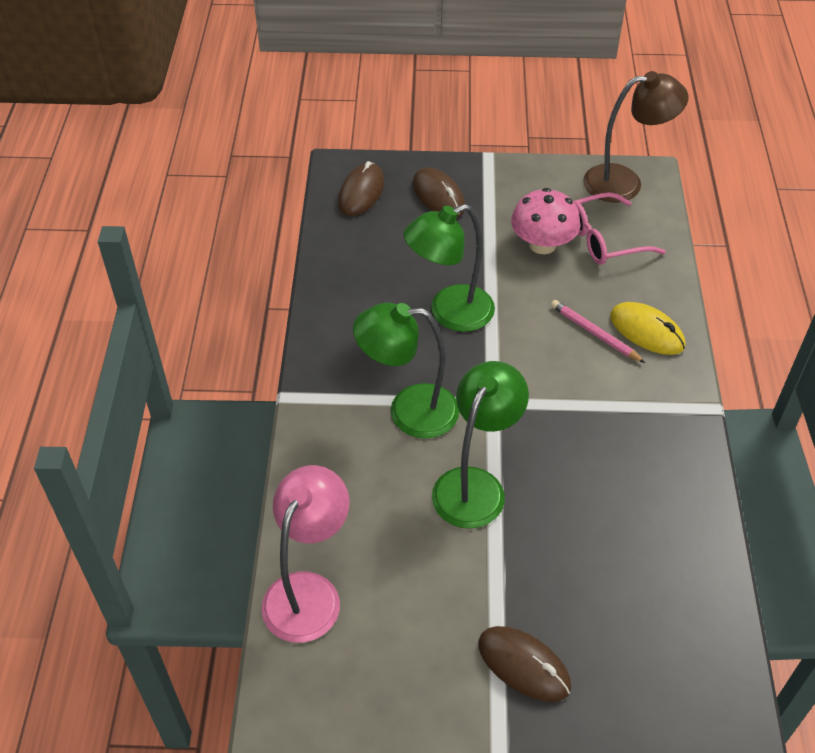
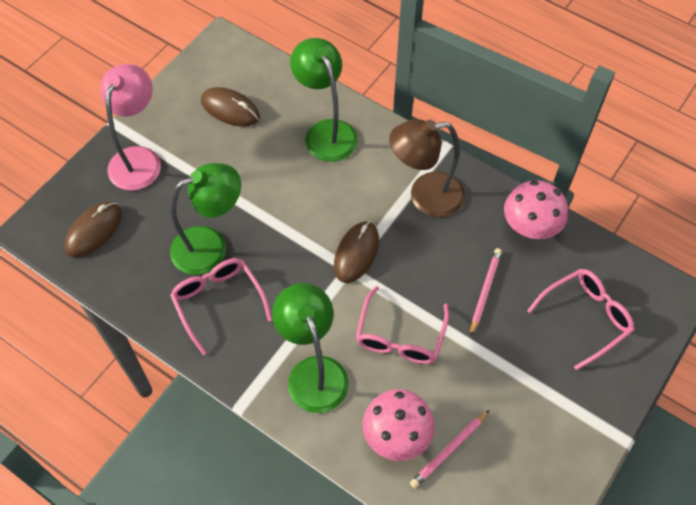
pink glasses: 1 -> 3
pink mushroom: 1 -> 2
pink pencil: 1 -> 2
yellow mouse: 1 -> 0

